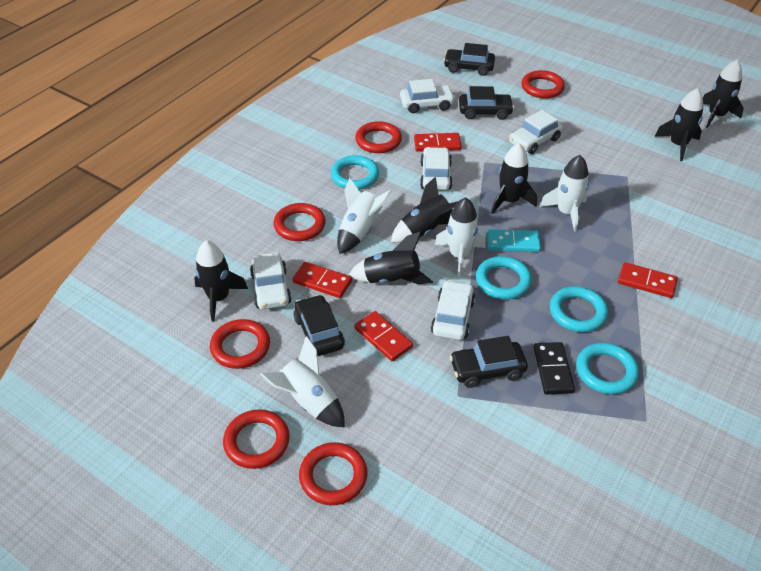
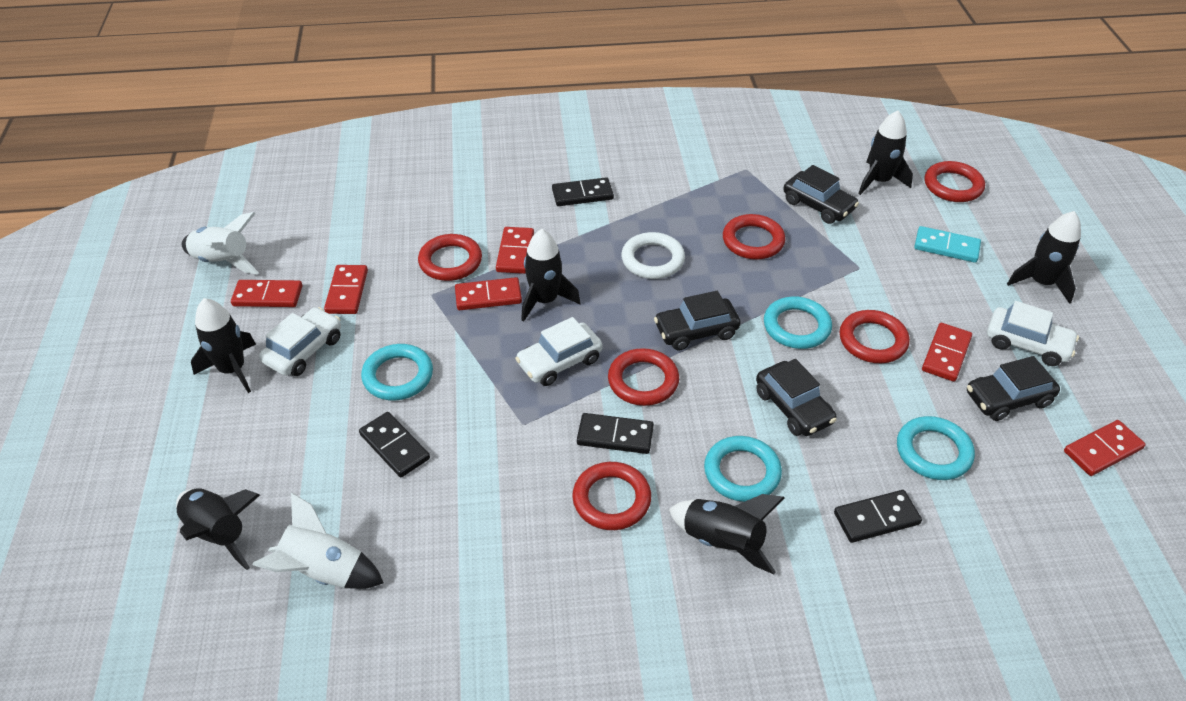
black domino: 1 -> 4
red domino: 4 -> 6
white car: 5 -> 3
white ring: 0 -> 1
white rocket: 4 -> 2

